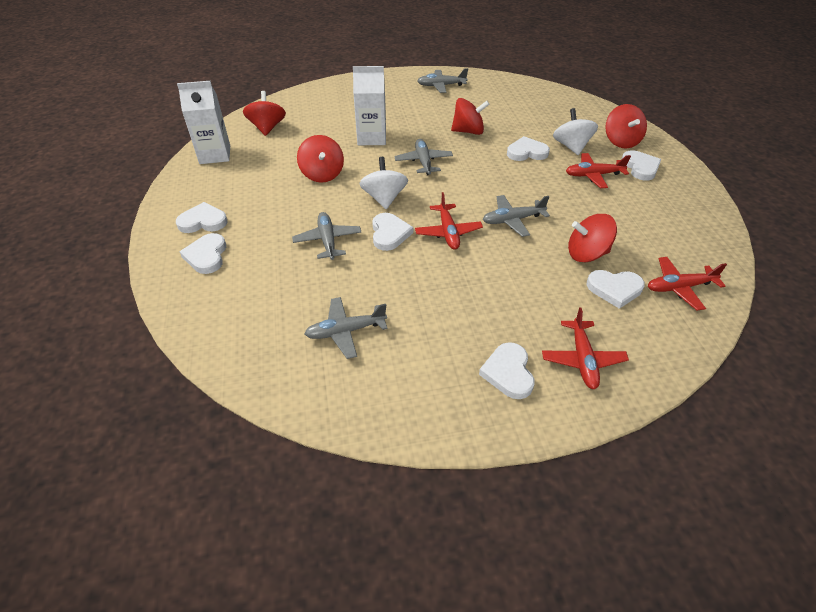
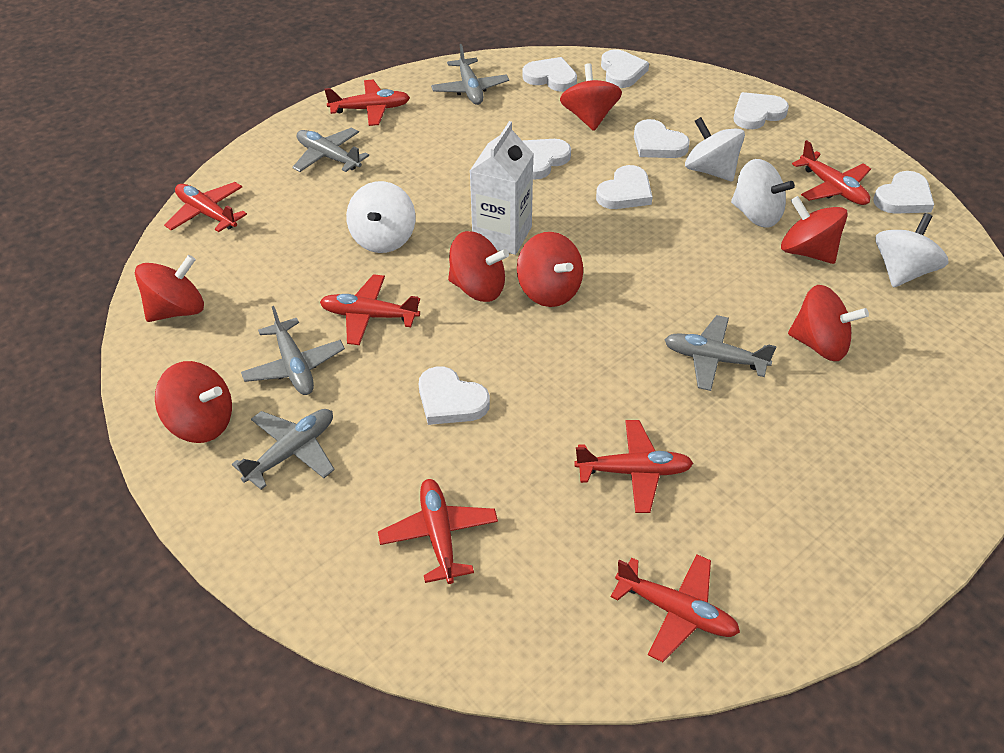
red plane: 4 -> 7
red spinning top: 5 -> 7
white carton: 2 -> 1
white heart: 7 -> 8
white spinning top: 2 -> 4

